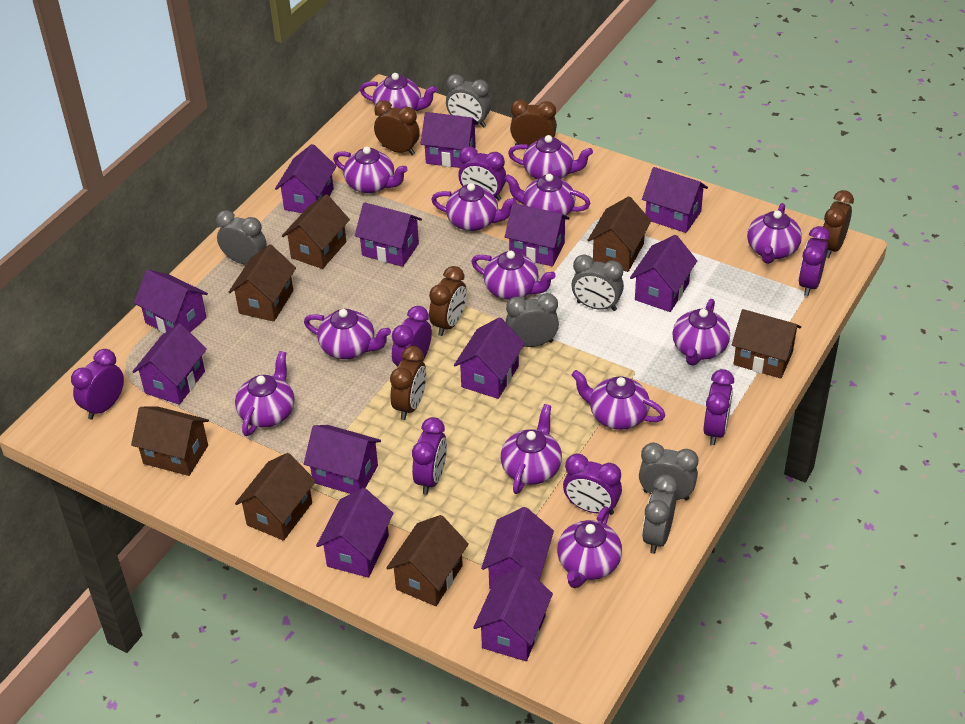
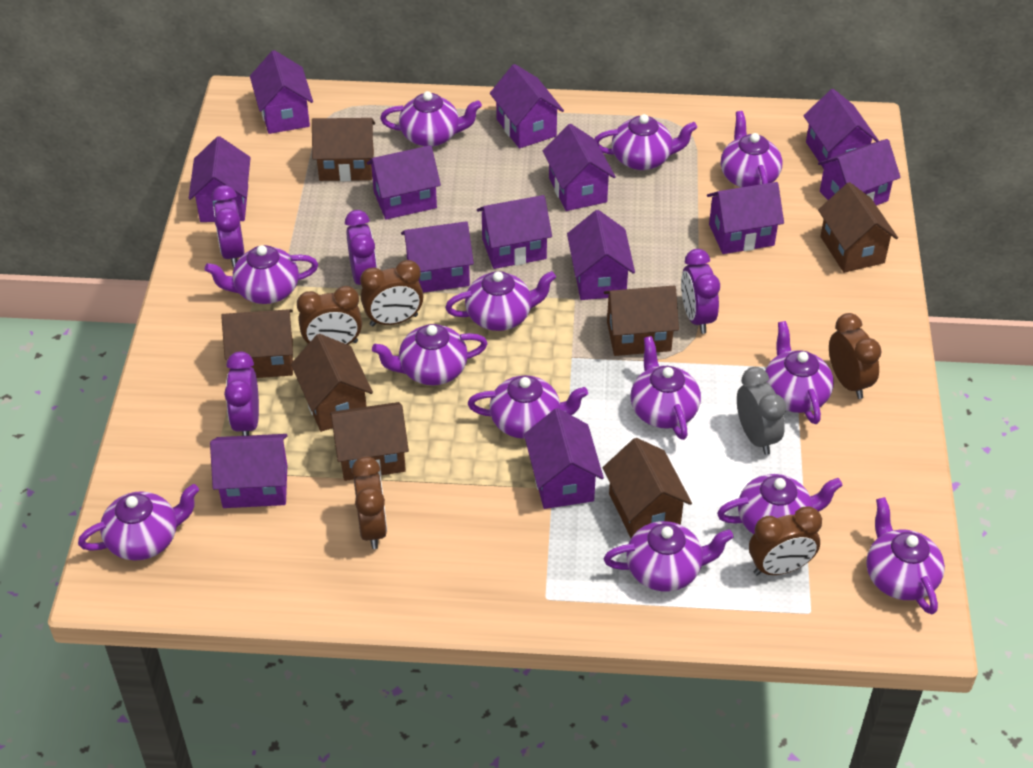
grey clock: 6 -> 1
purple clock: 7 -> 4

